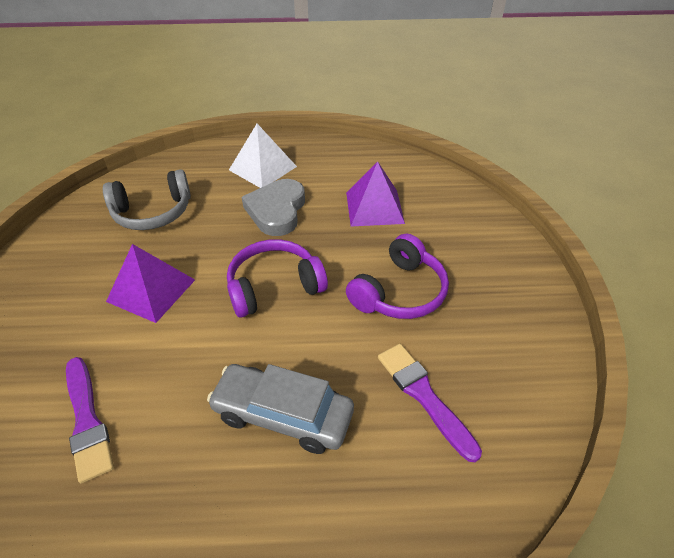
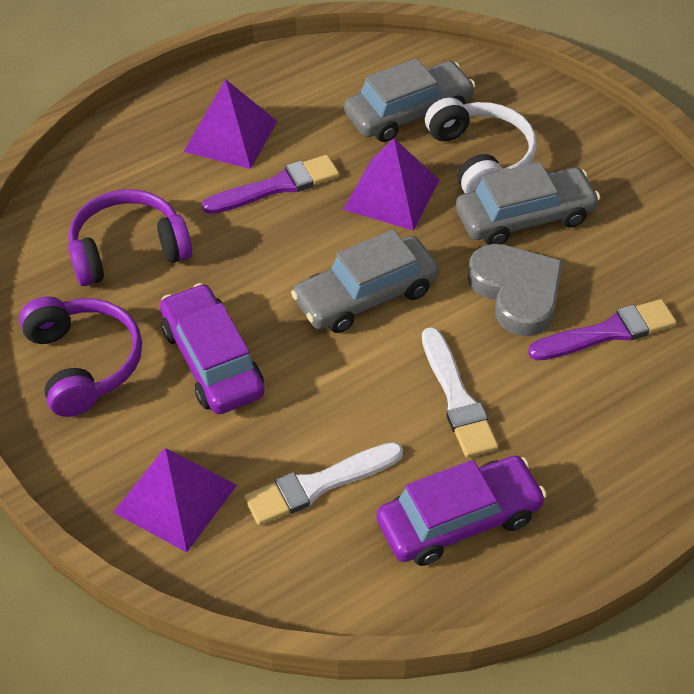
grey car: 1 -> 3
grey headphones: 1 -> 0
purple car: 0 -> 2
purple pyramid: 2 -> 3
white brush: 0 -> 2
white headphones: 0 -> 1
white pyramid: 1 -> 0

